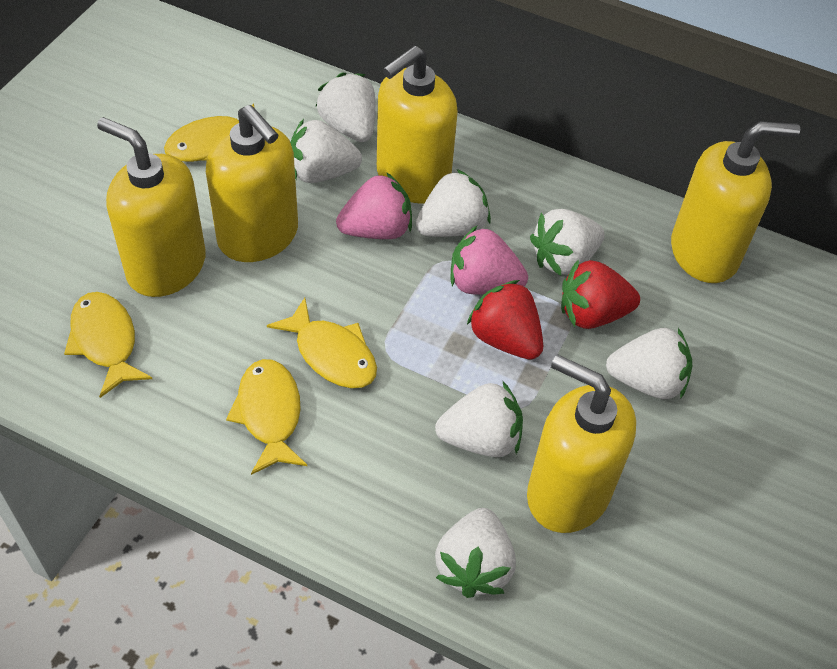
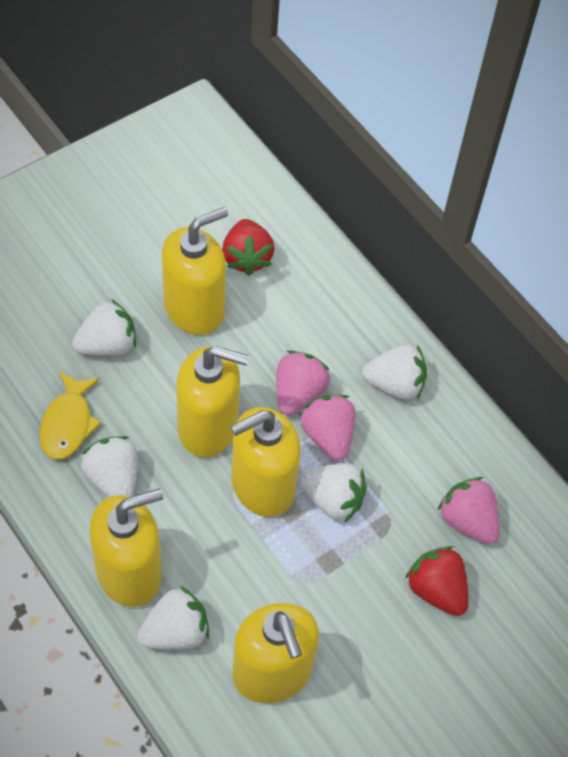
pink strawberry: 2 -> 3
white strawberry: 7 -> 5
yellow fish: 4 -> 1

